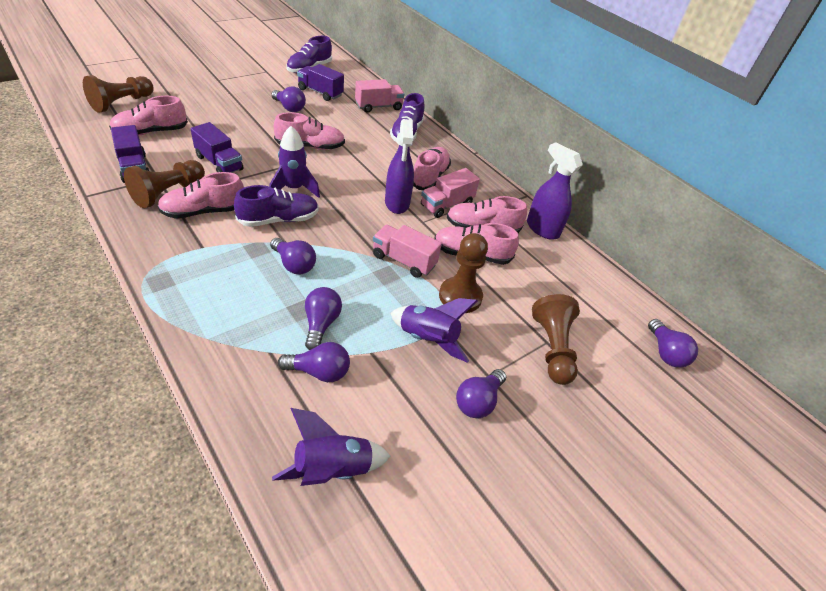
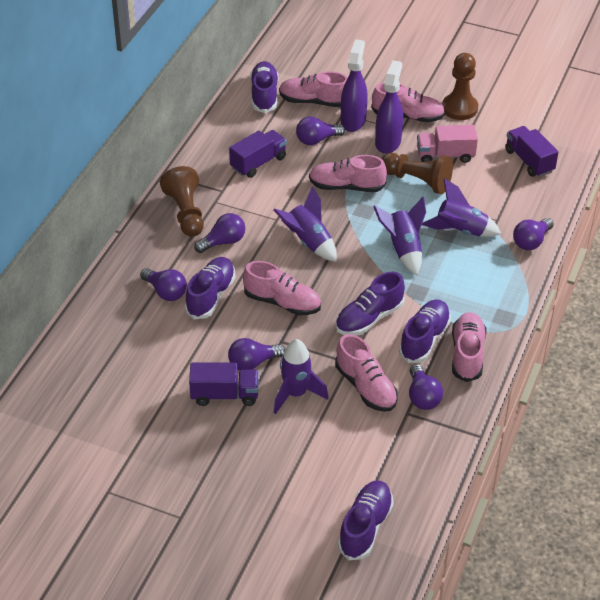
brown pawn: 4 -> 3
pink truck: 3 -> 1
purple rocket: 3 -> 4
purple shoe: 3 -> 5

